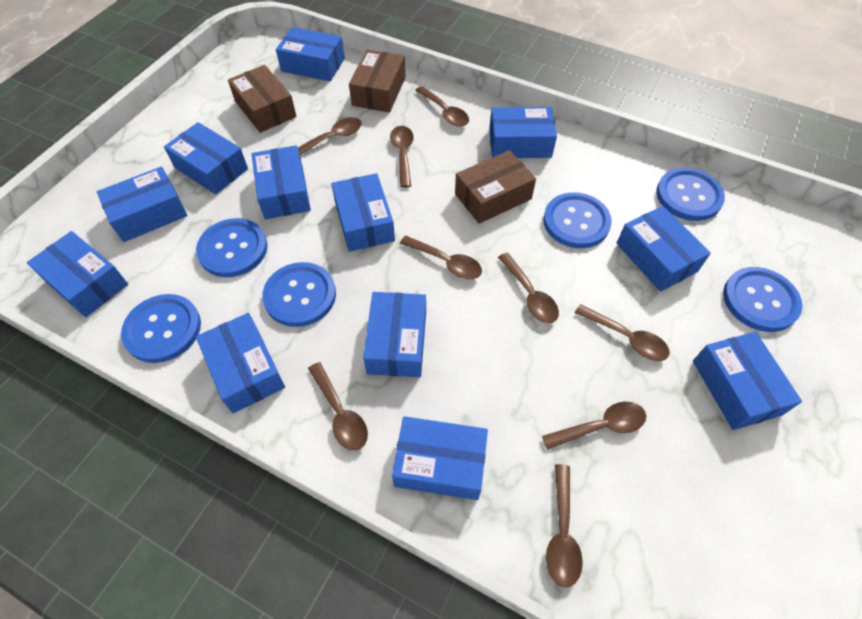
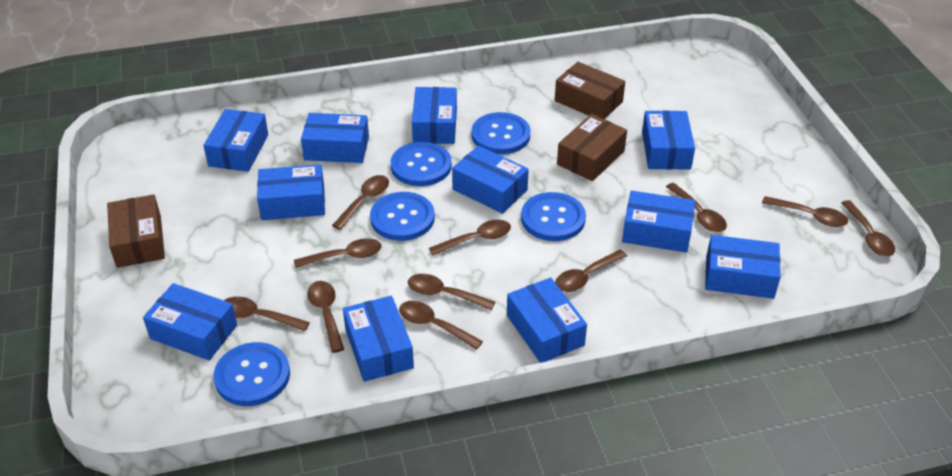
blue box: 12 -> 11
blue button: 6 -> 5
brown spoon: 9 -> 11

